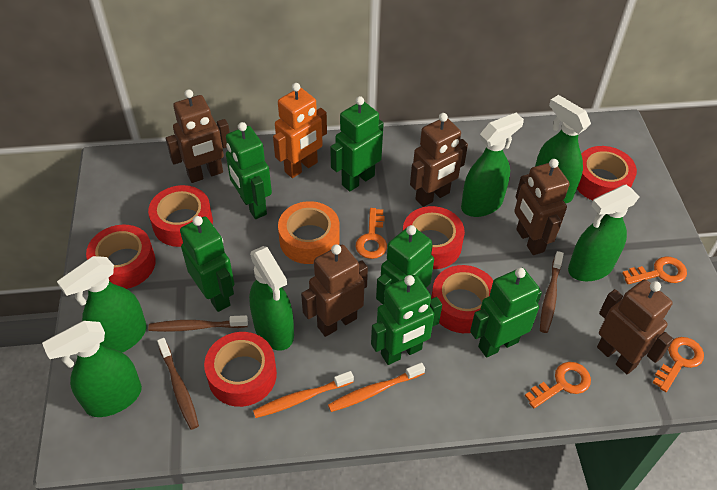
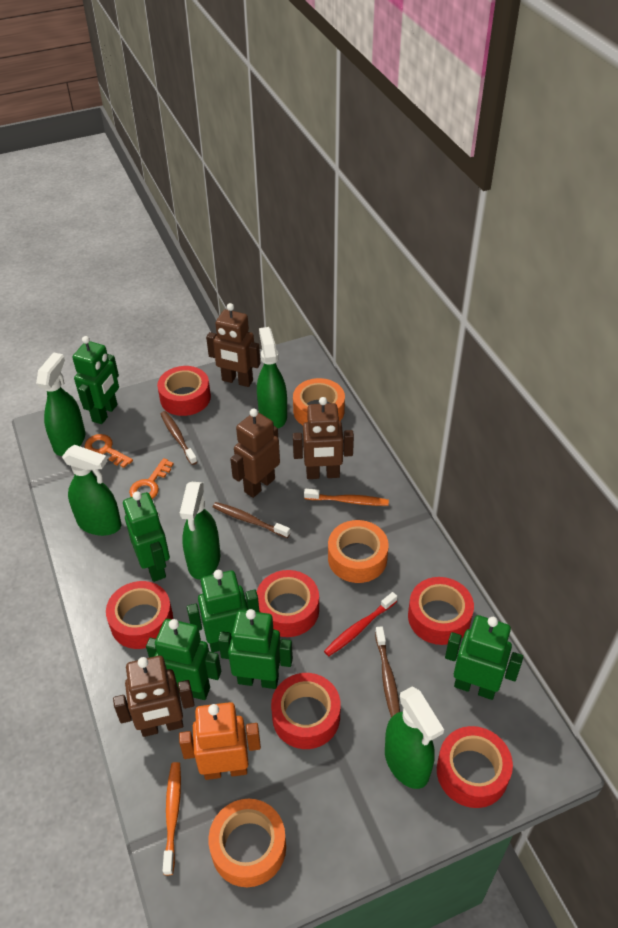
brown robot: 5 -> 4
green spray bottle: 6 -> 5
orange key: 4 -> 2
orange tape: 1 -> 3
red toothbrush: 0 -> 1

